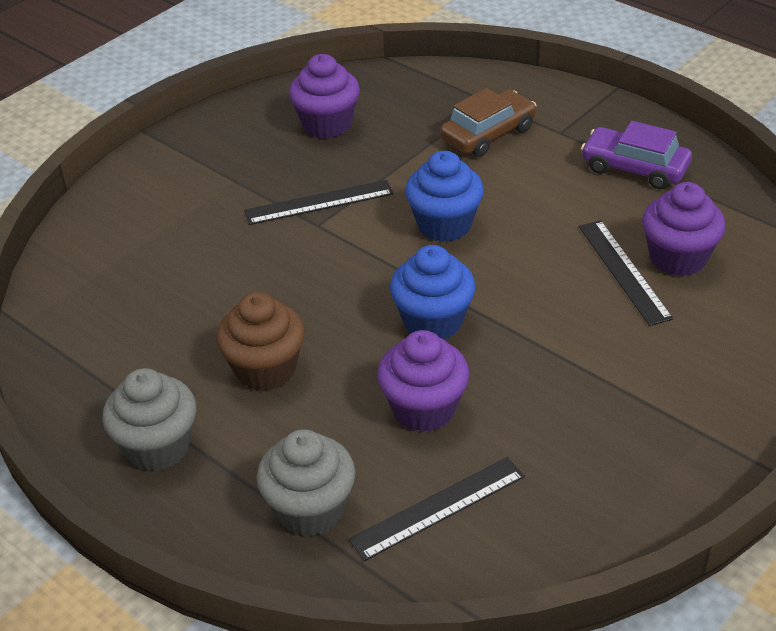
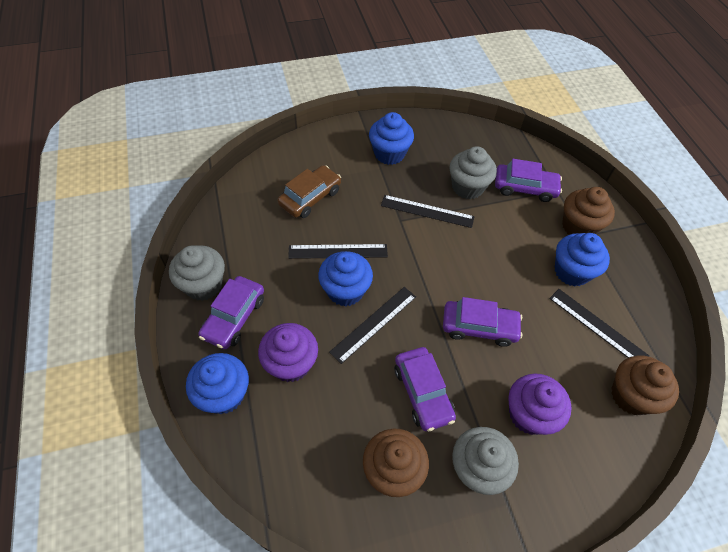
black ruler: 3 -> 4
blue cupcake: 2 -> 4
brown cupcake: 1 -> 3
grey cupcake: 2 -> 3
purple car: 1 -> 4
purple cupcake: 3 -> 2

